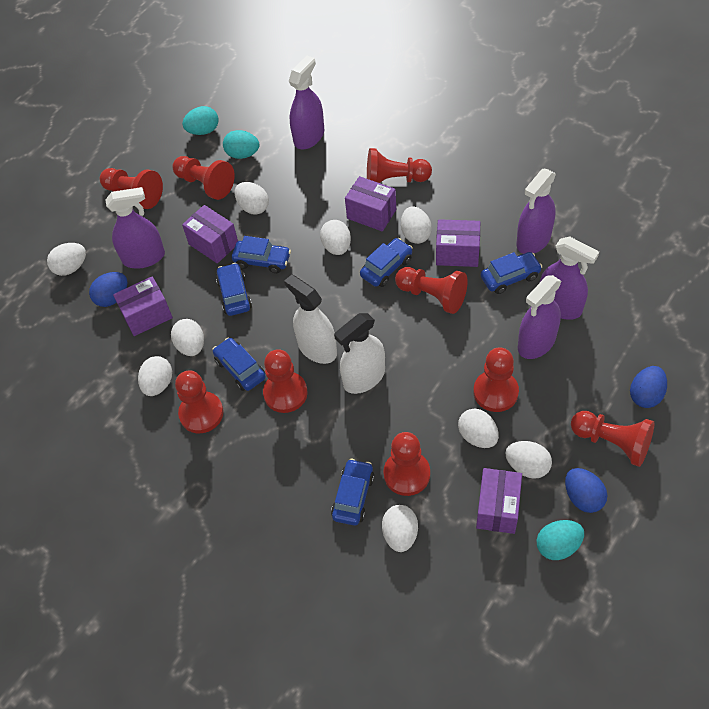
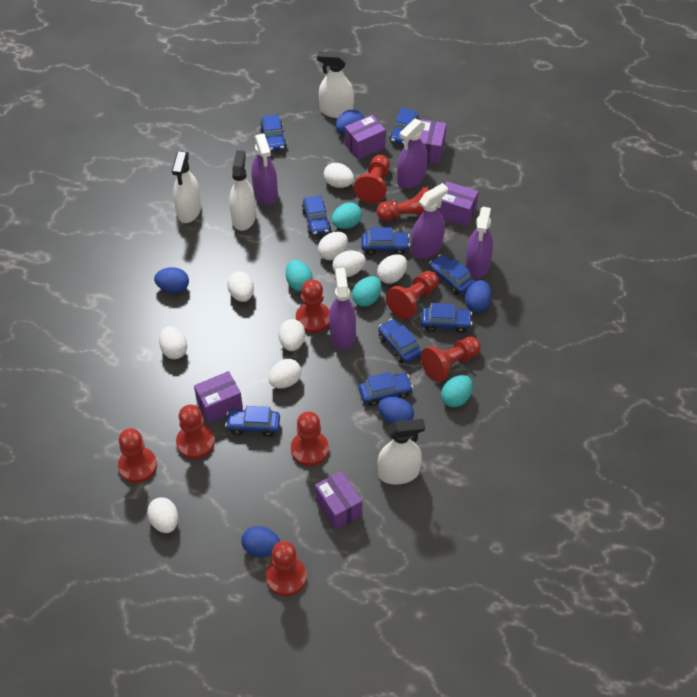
blue car: 6 -> 9
blue egg: 3 -> 5
turquoise egg: 3 -> 4
white spray bottle: 2 -> 4

